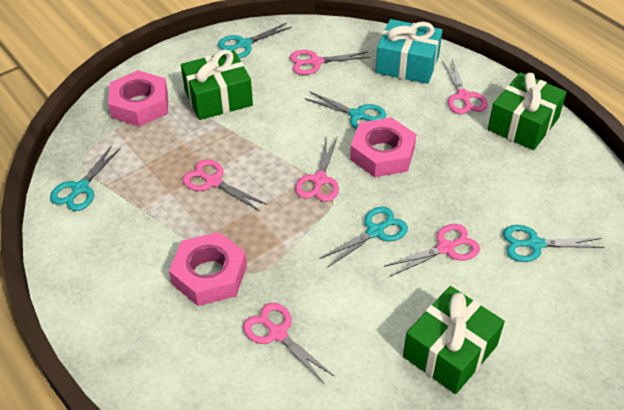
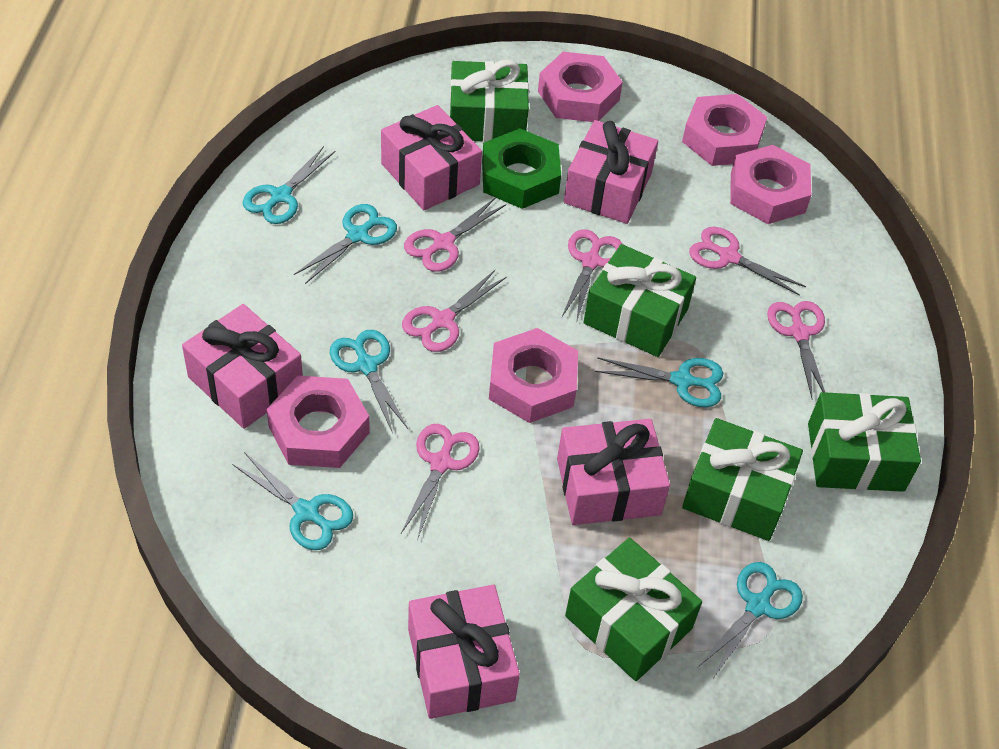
green gift: 3 -> 5
green nut: 0 -> 1
pink gift: 0 -> 5
pink nut: 3 -> 5
turquoise gift: 1 -> 0
turquoise scissors: 5 -> 6

